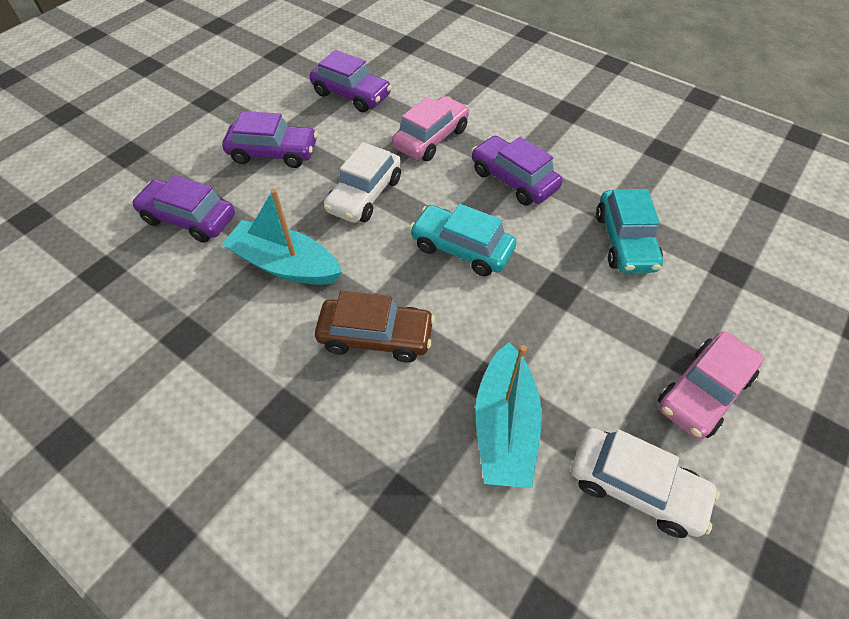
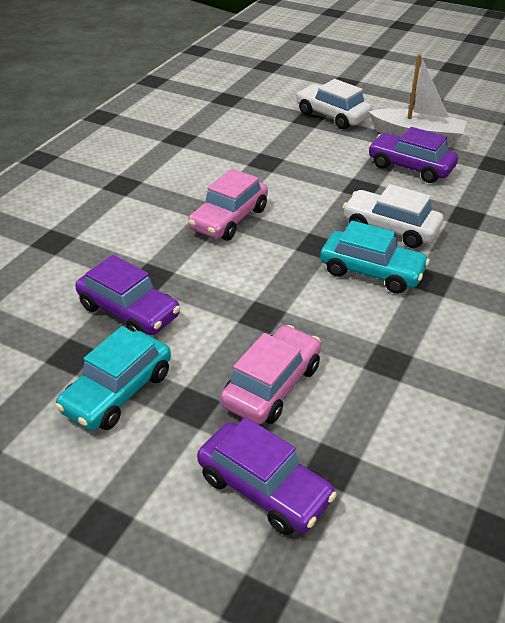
brown car: 1 -> 0
purple car: 4 -> 3
turquoise boat: 2 -> 0
white boat: 0 -> 1

